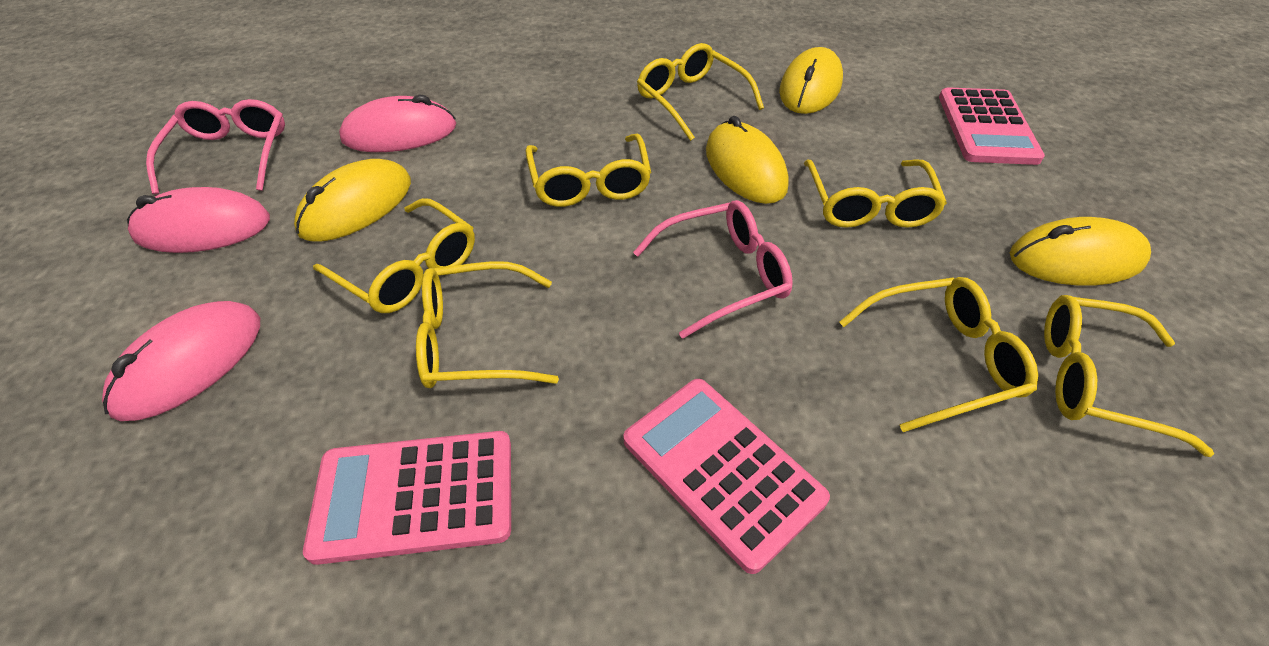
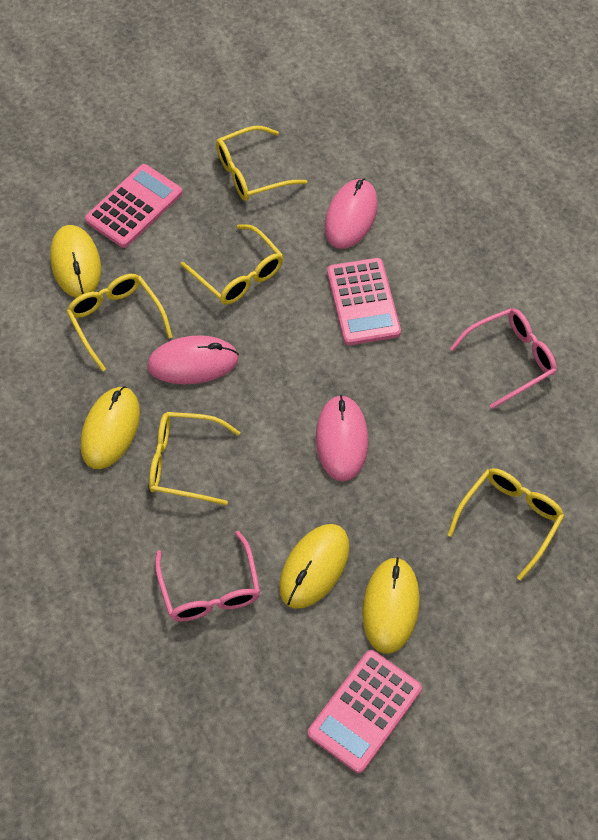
yellow glasses: 7 -> 5

